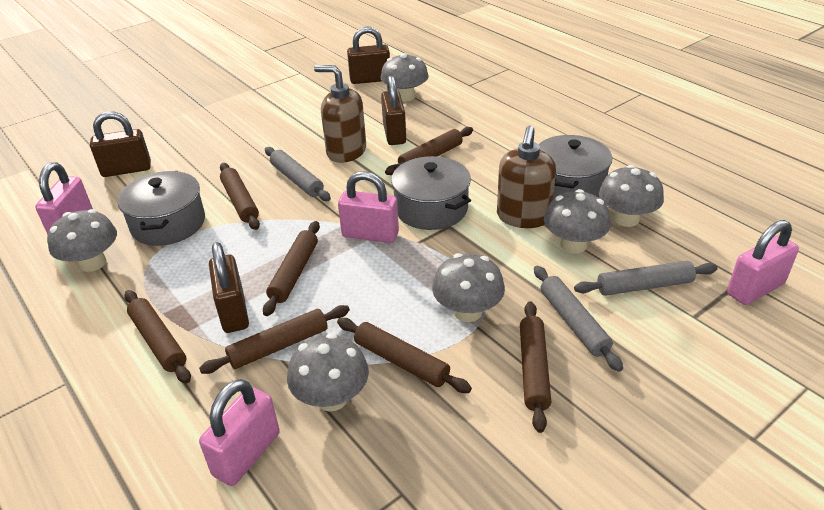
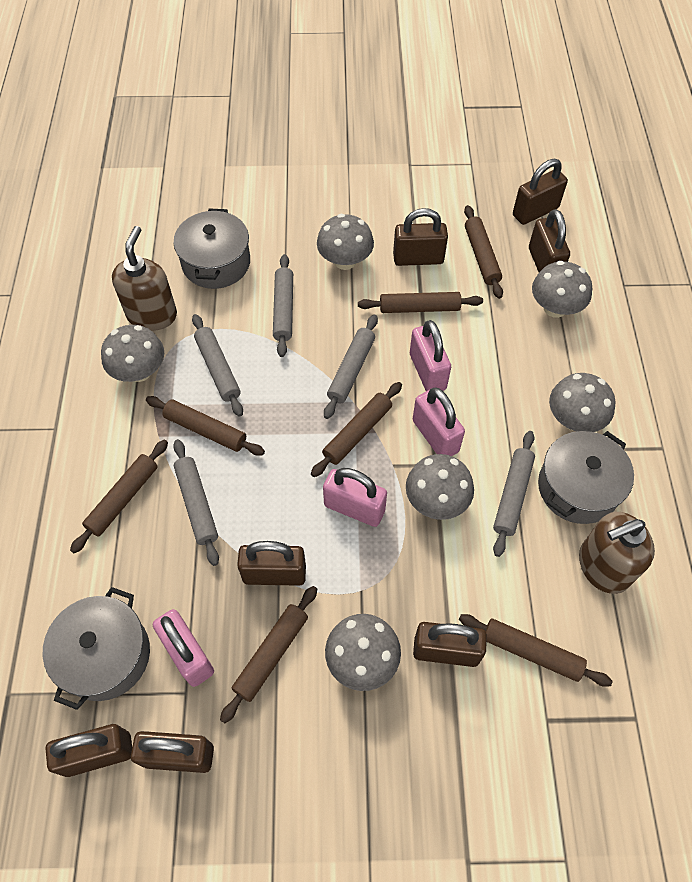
brown padlock: 4 -> 7
grey rolling pin: 3 -> 5

